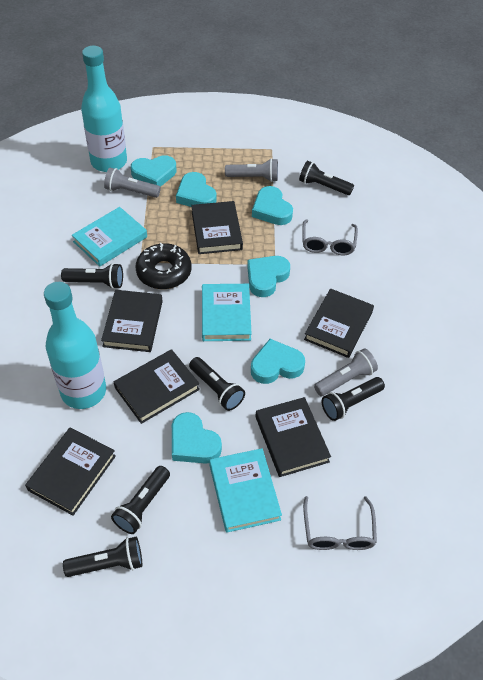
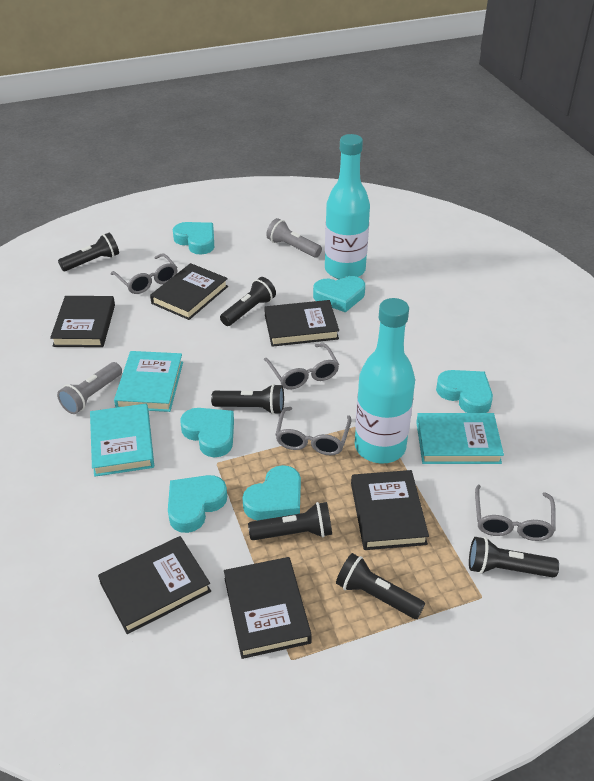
black donut: 1 -> 0
grey flashlight: 3 -> 2
grey glasses: 2 -> 4

